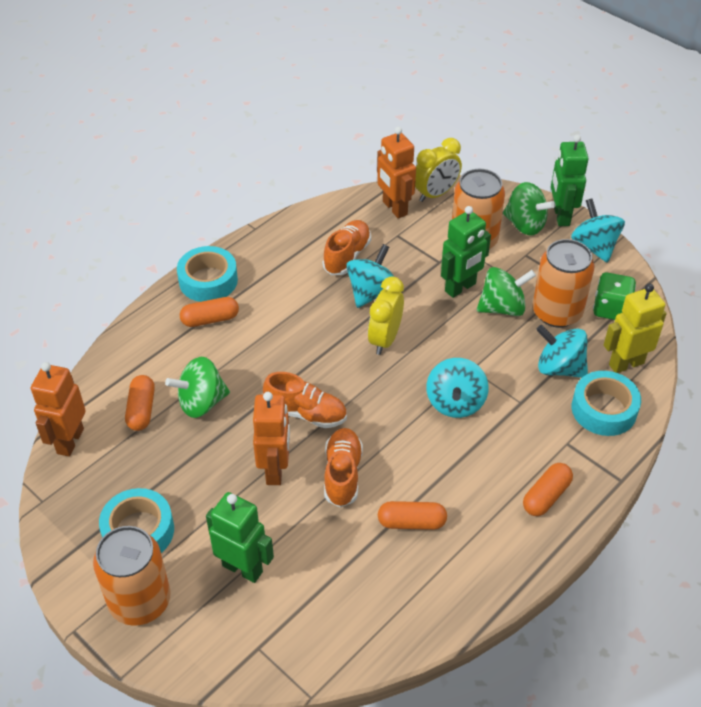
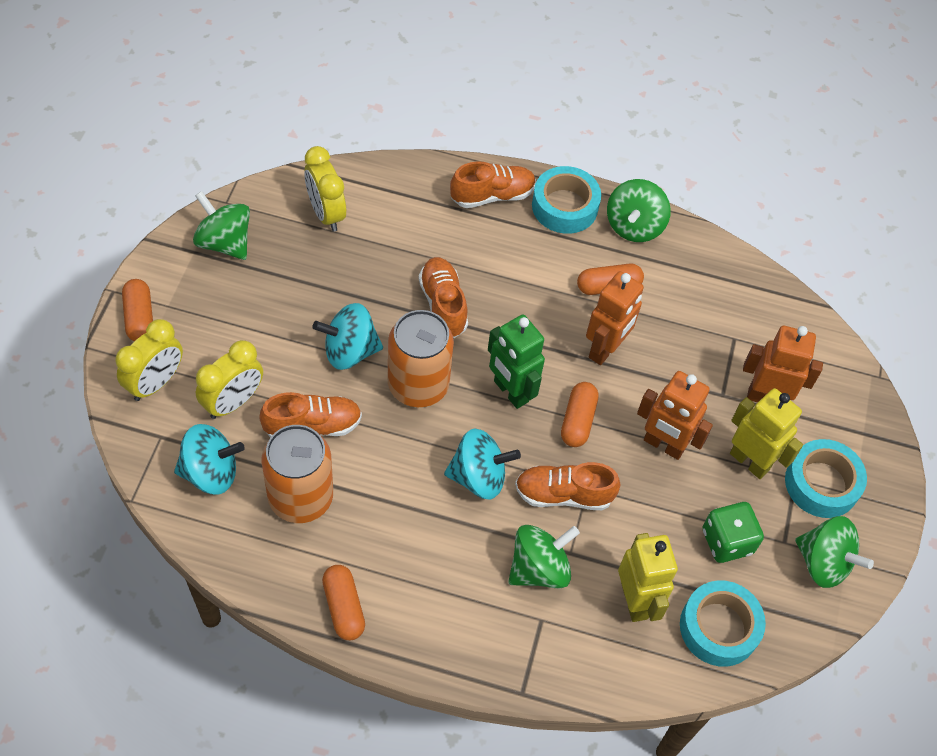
green robot: 3 -> 1
green spinning top: 3 -> 4
orange can: 3 -> 2
orange shoe: 3 -> 4
turquoise spinning top: 4 -> 3
yellow clock: 2 -> 3
yellow robot: 1 -> 2

